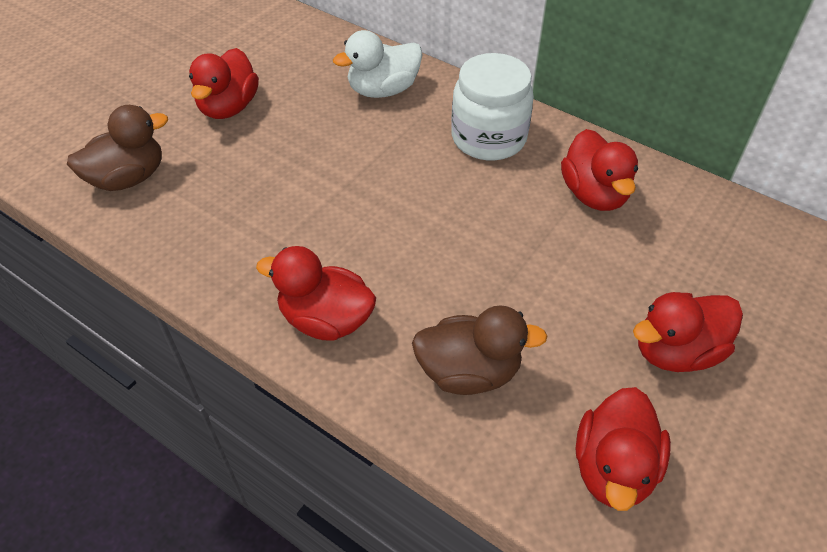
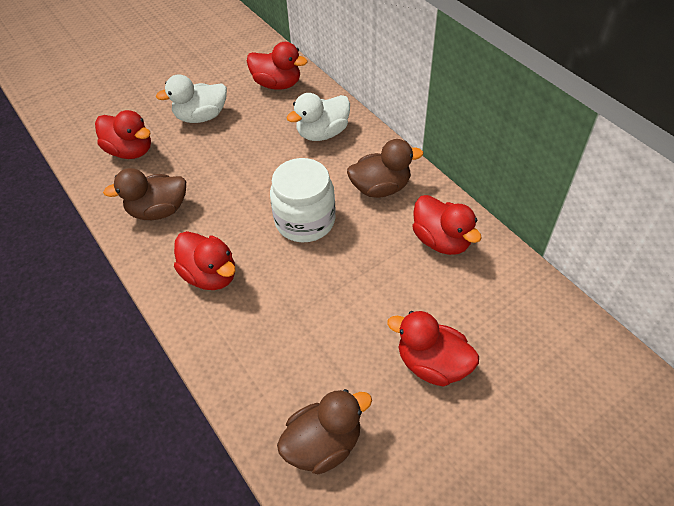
brown duck: 2 -> 3
white duck: 1 -> 2

